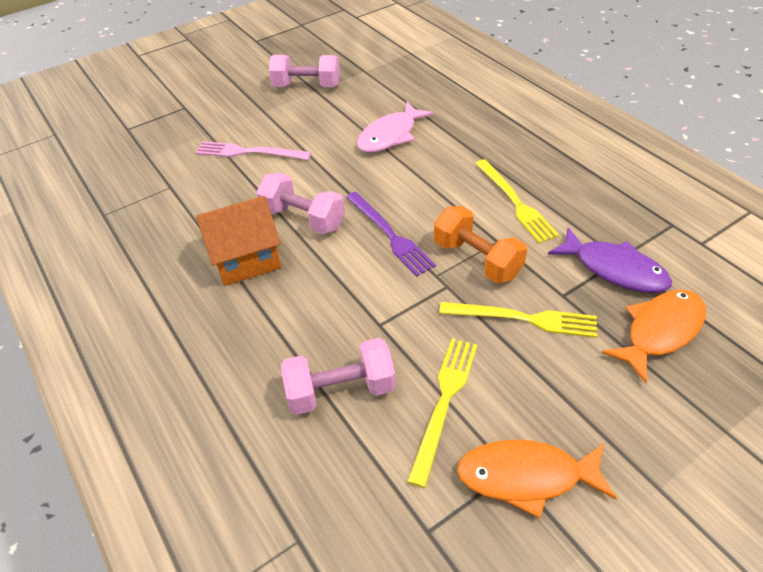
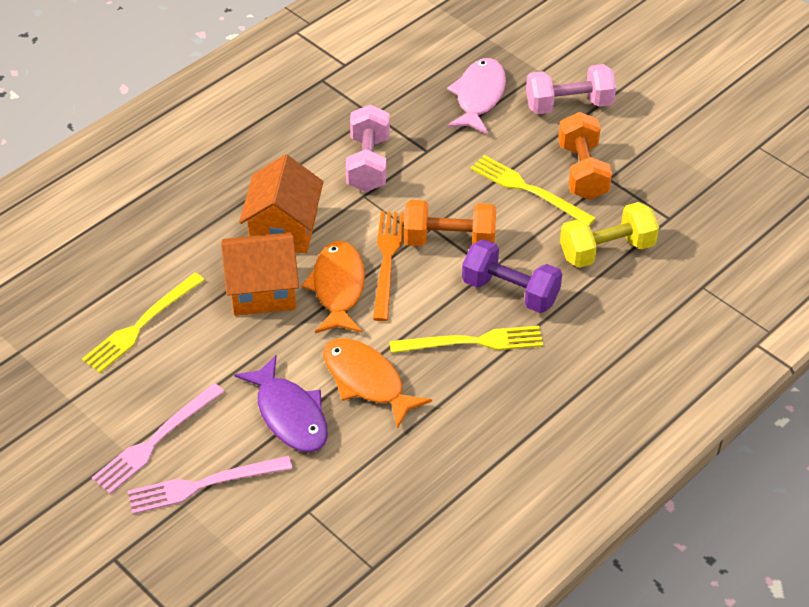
orange dumbbell: 1 -> 2
orange fork: 0 -> 1
orange house: 1 -> 2
pink dumbbell: 3 -> 2
pink fork: 1 -> 2
purple dumbbell: 0 -> 1
purple fork: 1 -> 0
yellow dumbbell: 0 -> 1

